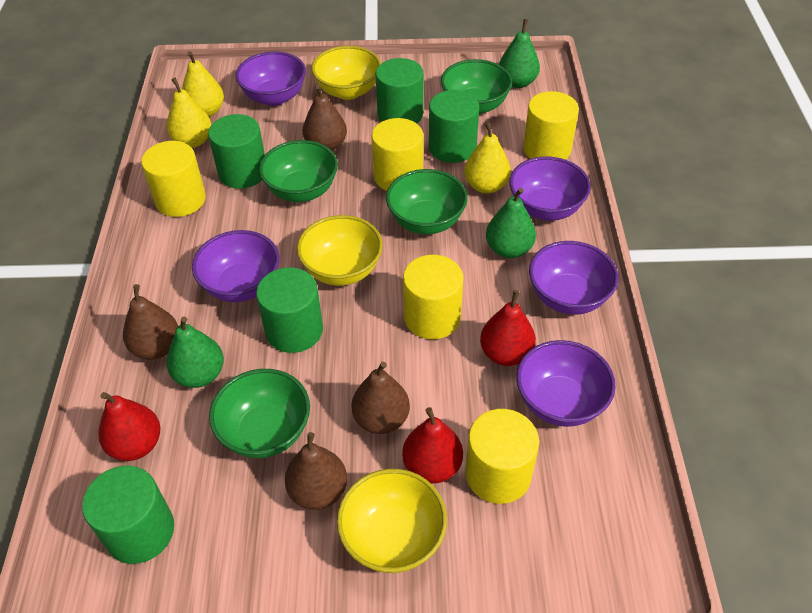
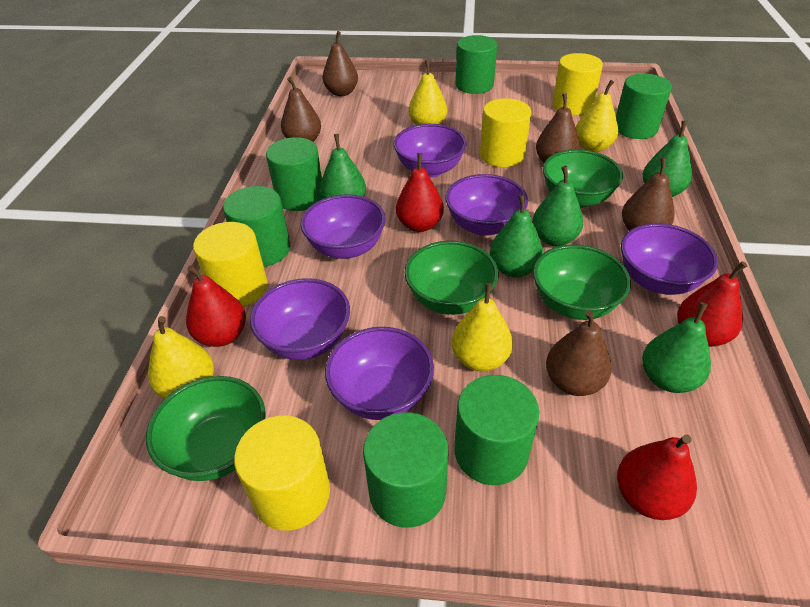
brown pear: 4 -> 5
green cylinder: 5 -> 6
green pear: 3 -> 5
purple bowl: 5 -> 6
red pear: 3 -> 4
yellow bowl: 3 -> 0
yellow cylinder: 5 -> 4
yellow pear: 3 -> 4

